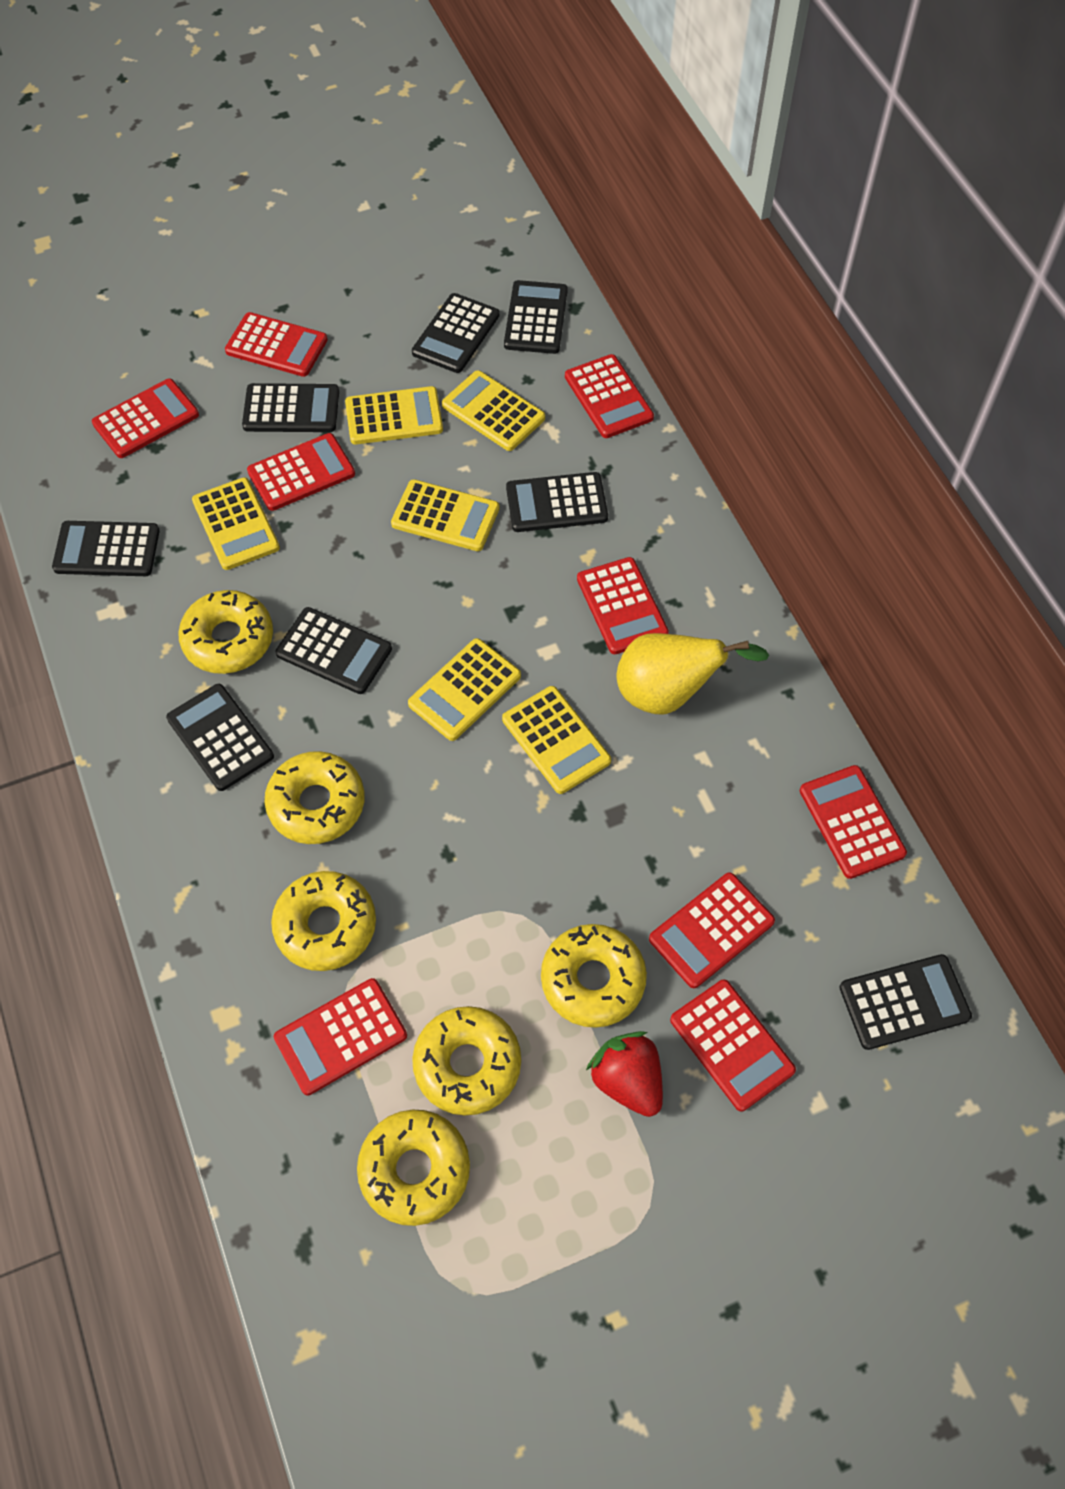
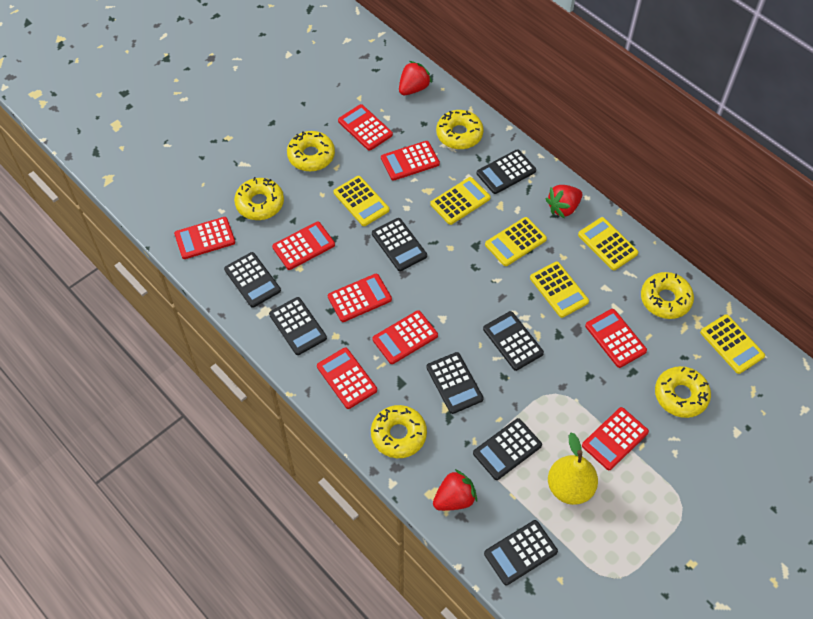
red strawberry: 1 -> 3

